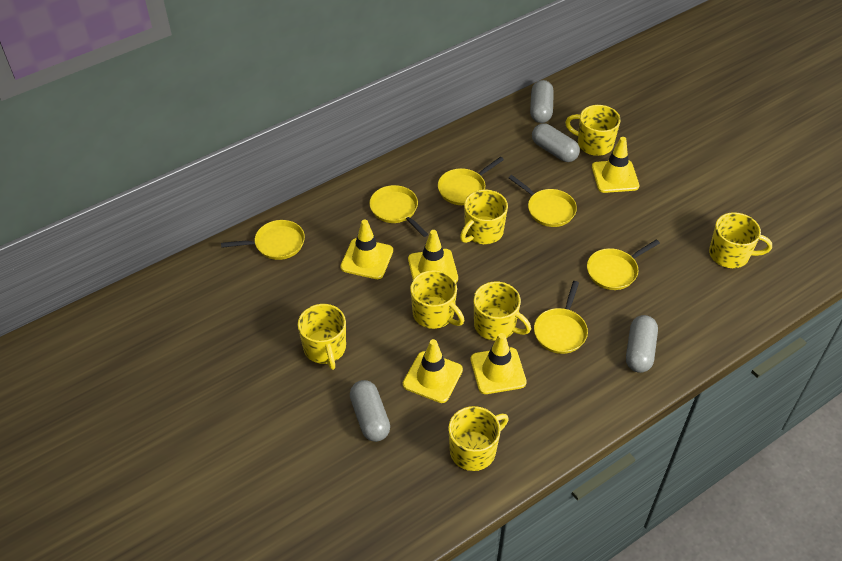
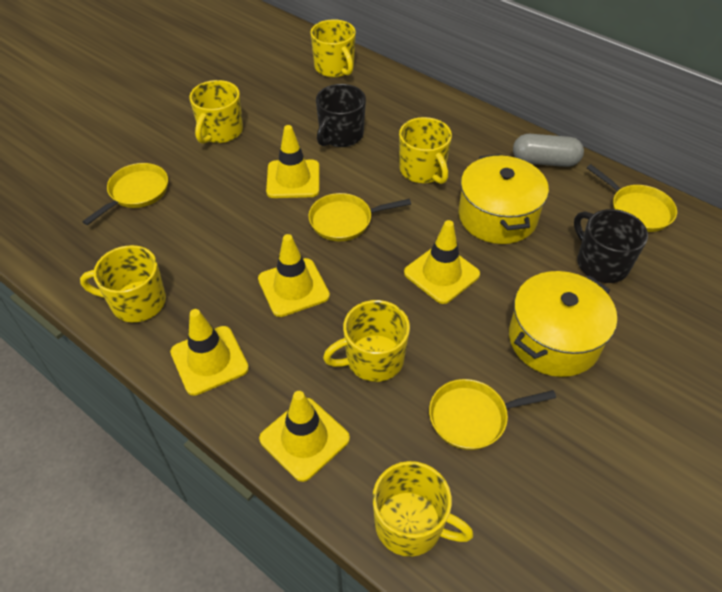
black mug: 0 -> 2
grey capsule: 4 -> 1
yellow mug: 7 -> 6
yellow pan: 6 -> 4
yellow pot: 0 -> 2

